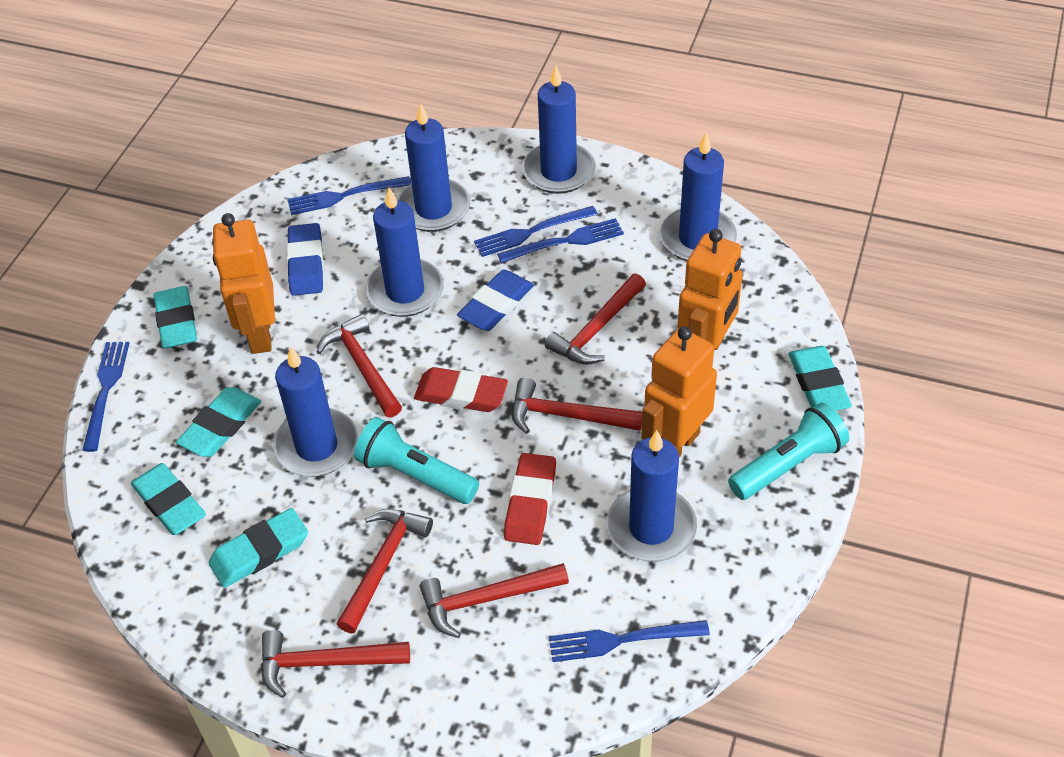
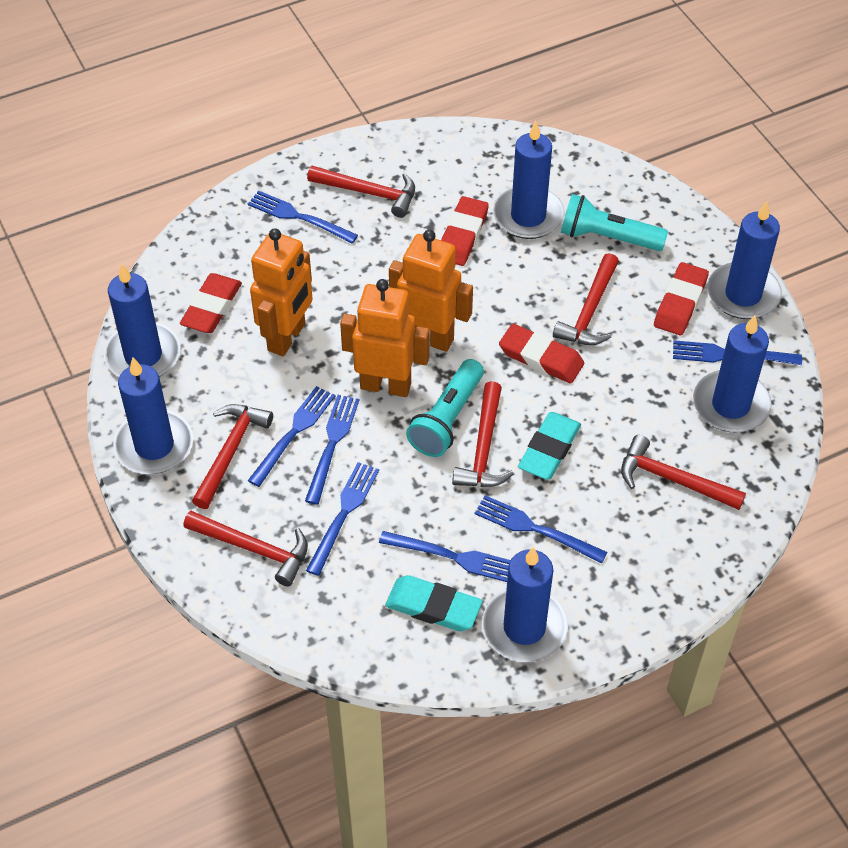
blue eraser: 2 -> 0
blue fork: 5 -> 7
red eraser: 2 -> 4
turquoise eraser: 5 -> 2

